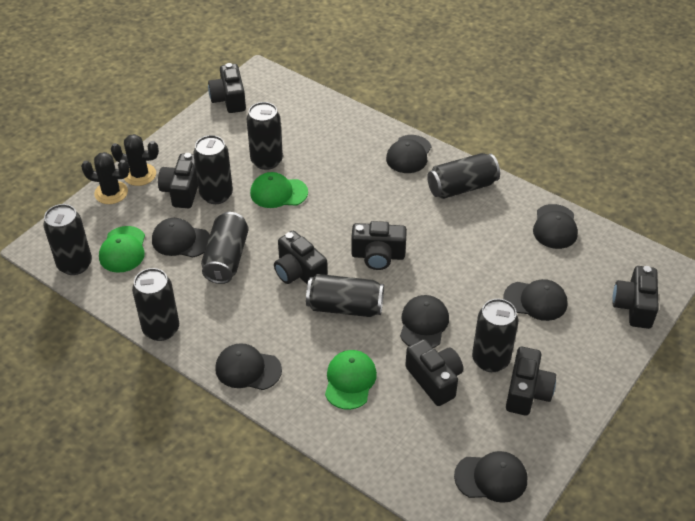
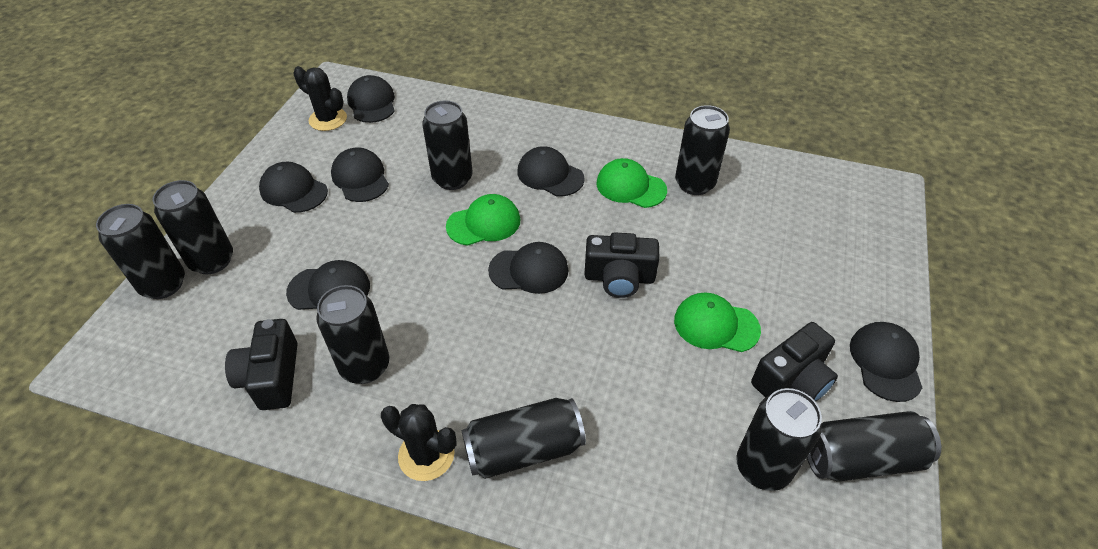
black camera: 7 -> 3

